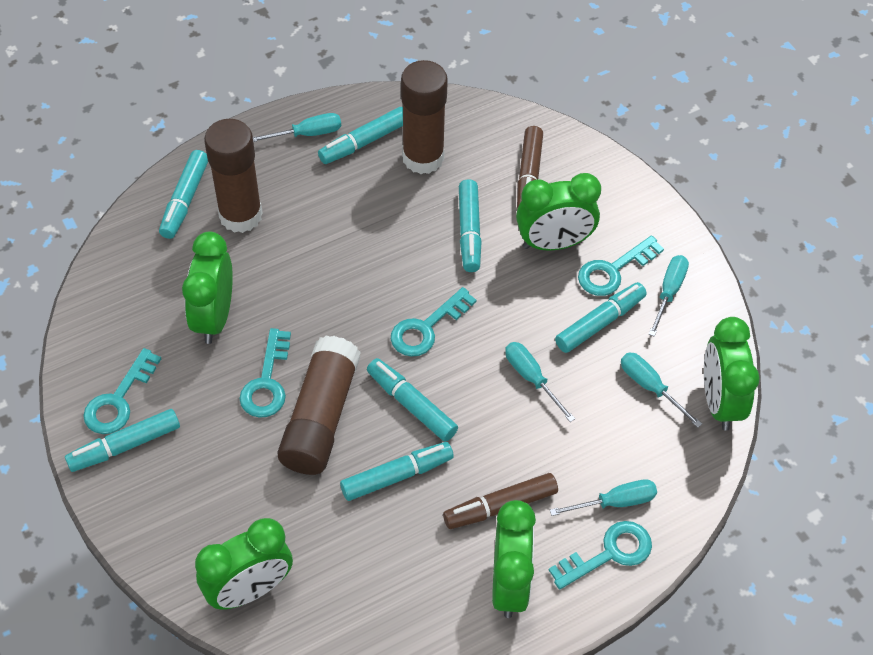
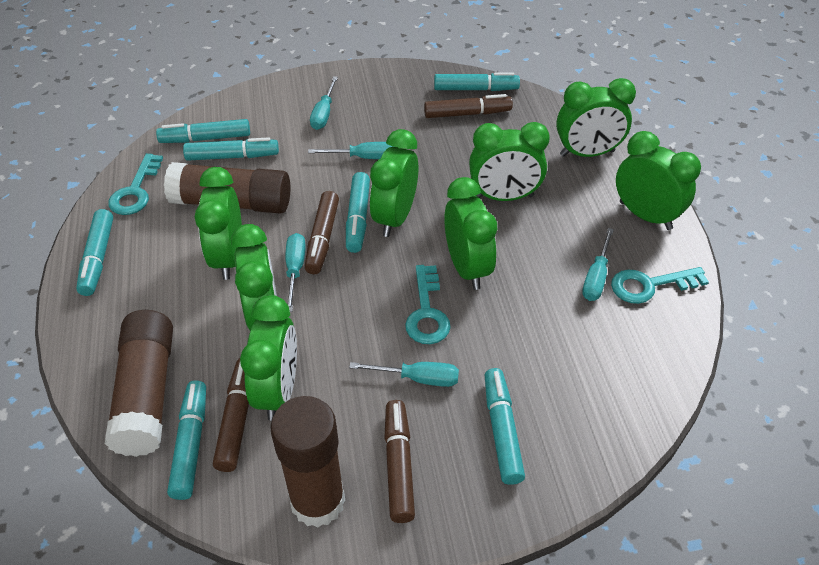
brown marker: 2 -> 4
green clock: 5 -> 8
turquoise key: 5 -> 3

